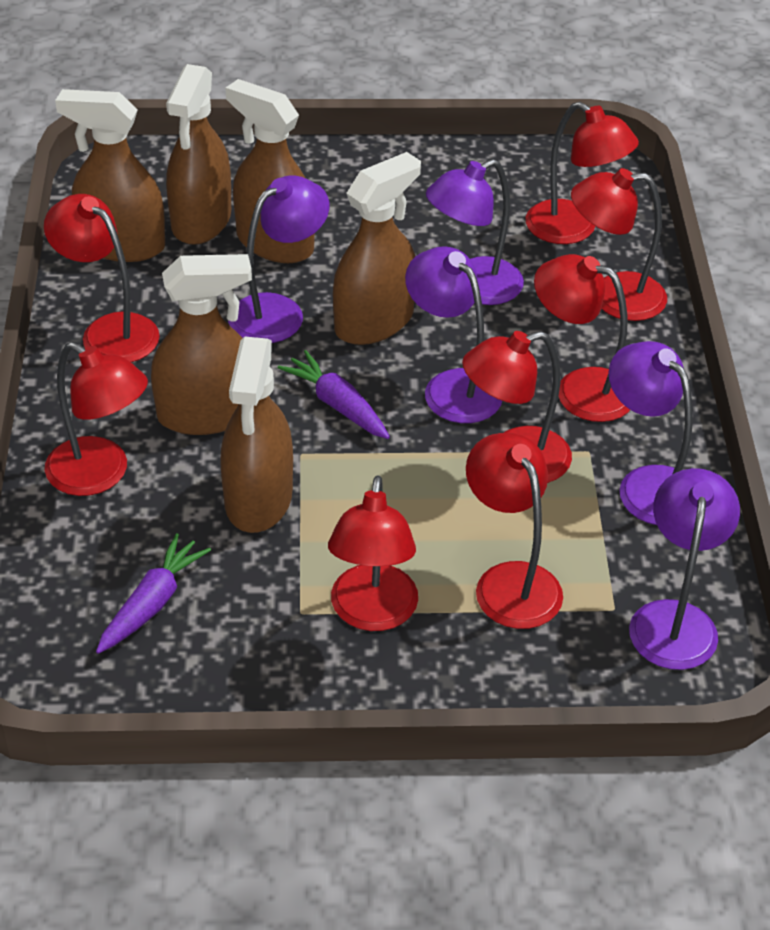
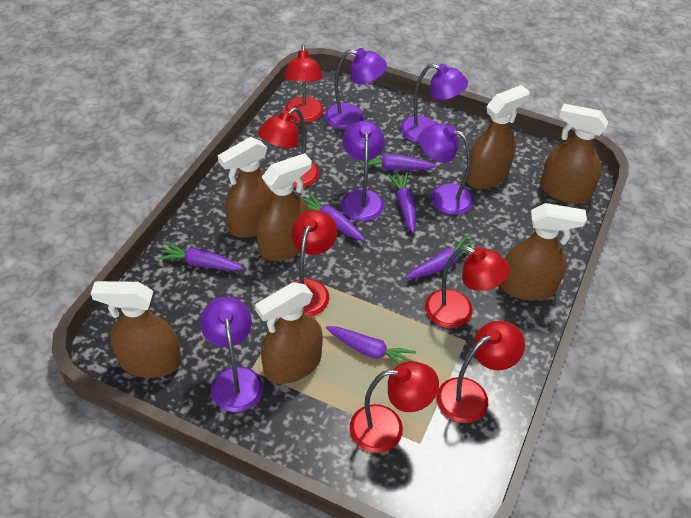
brown spray bottle: 6 -> 7
purple carrot: 2 -> 6
red lamp: 8 -> 6

